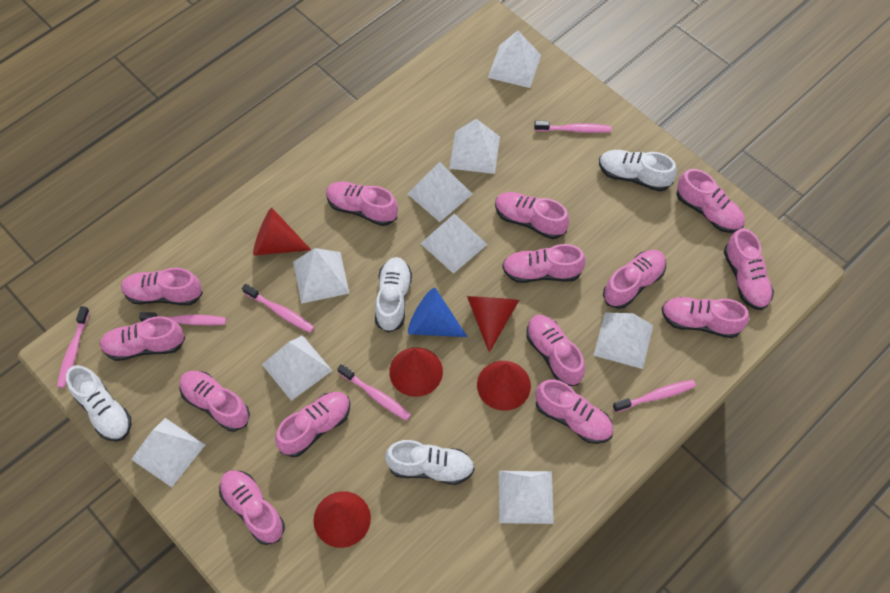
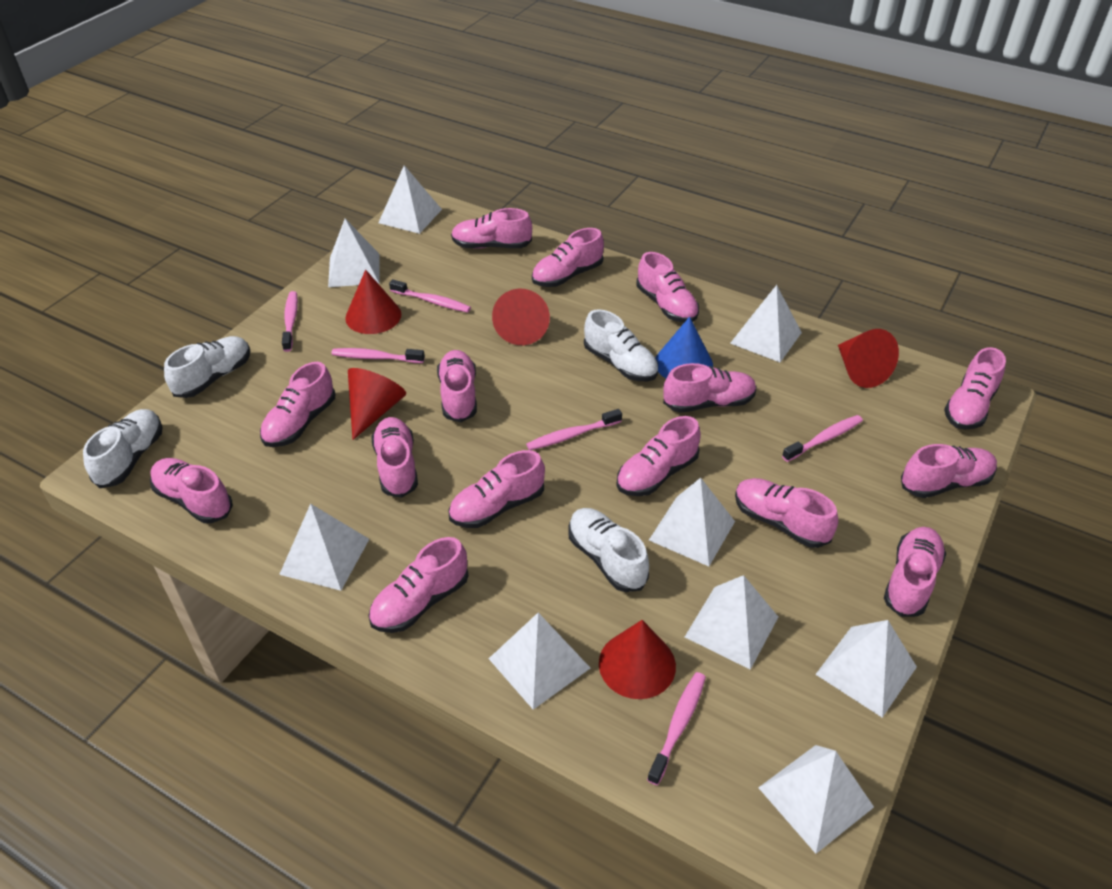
pink shoe: 14 -> 15

